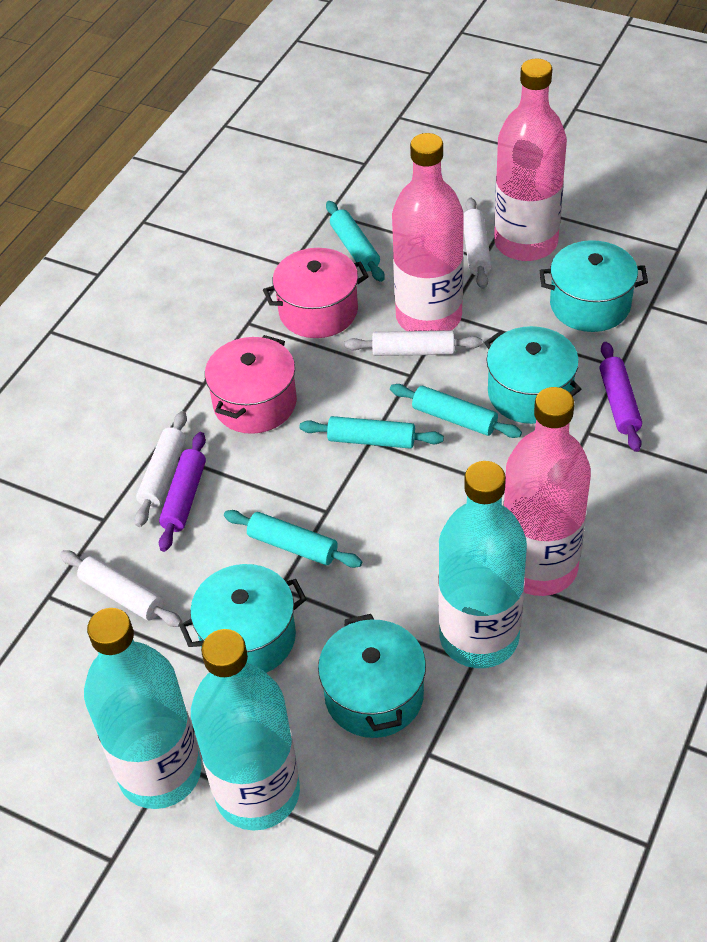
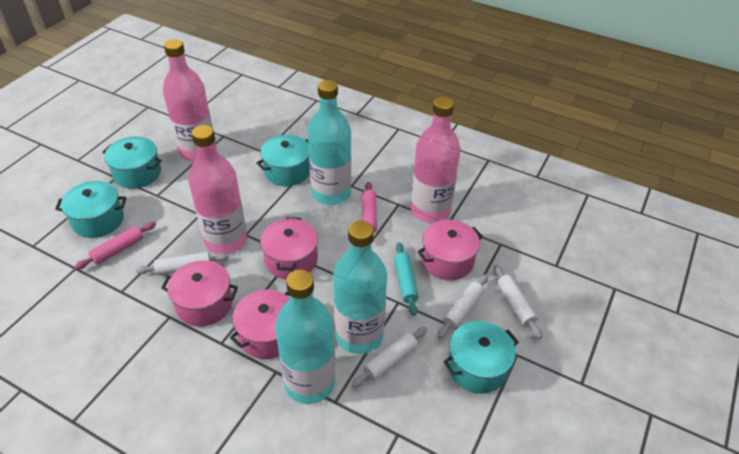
pink pot: 2 -> 4
pink rolling pin: 0 -> 2
purple rolling pin: 2 -> 0
turquoise rolling pin: 4 -> 1

